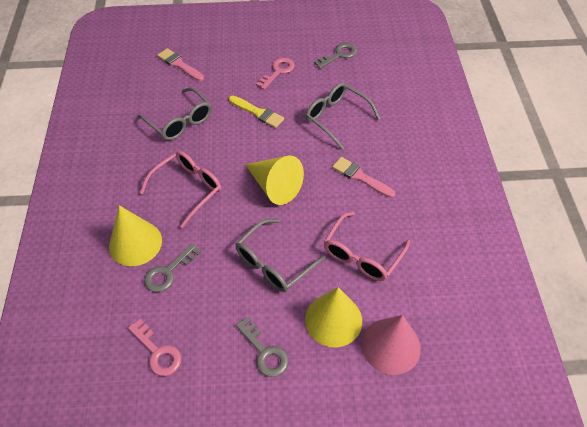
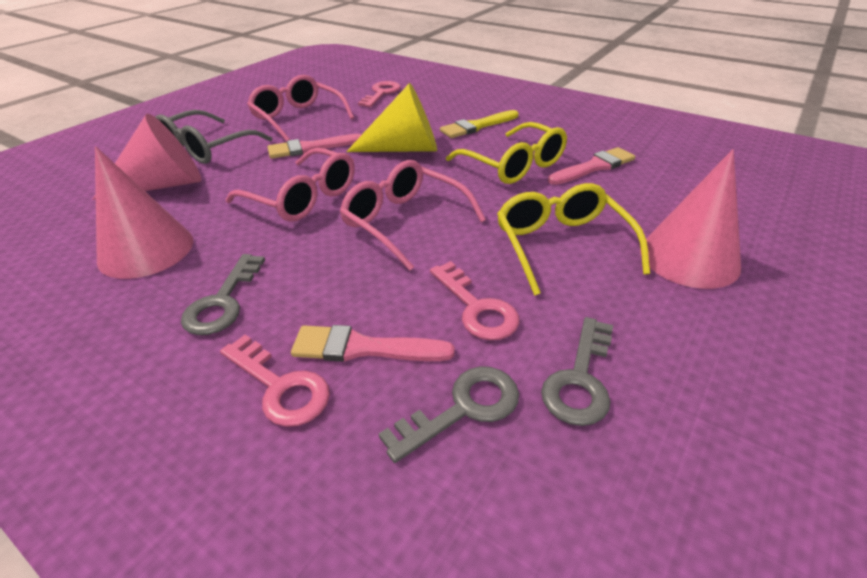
grey glasses: 3 -> 1
pink brush: 2 -> 3
pink cone: 1 -> 3
pink glasses: 2 -> 3
pink key: 2 -> 3
yellow cone: 3 -> 1
yellow glasses: 0 -> 2

